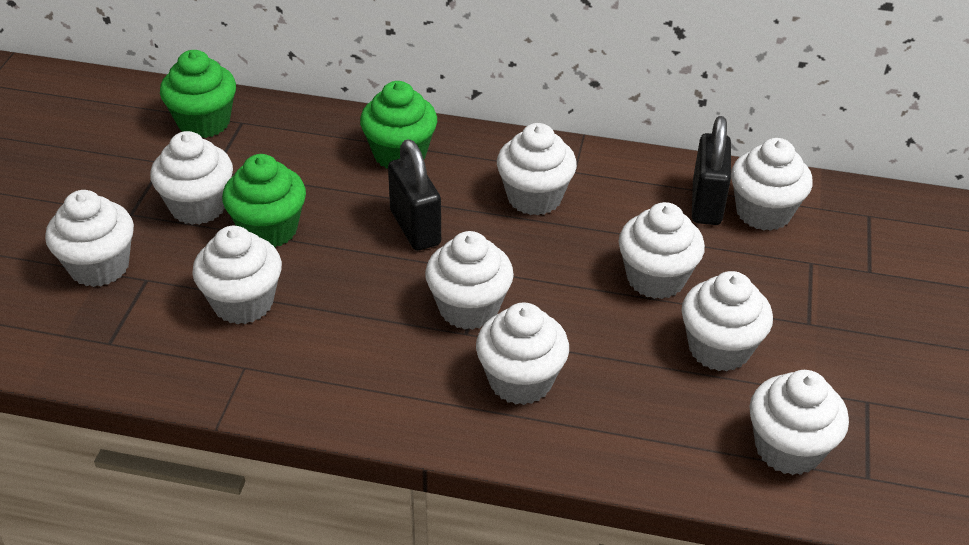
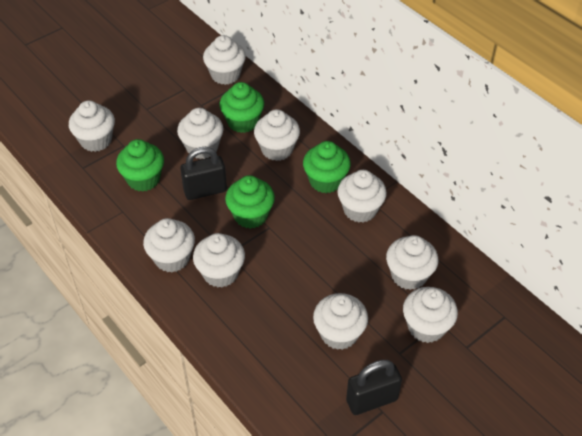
green cupcake: 3 -> 4

